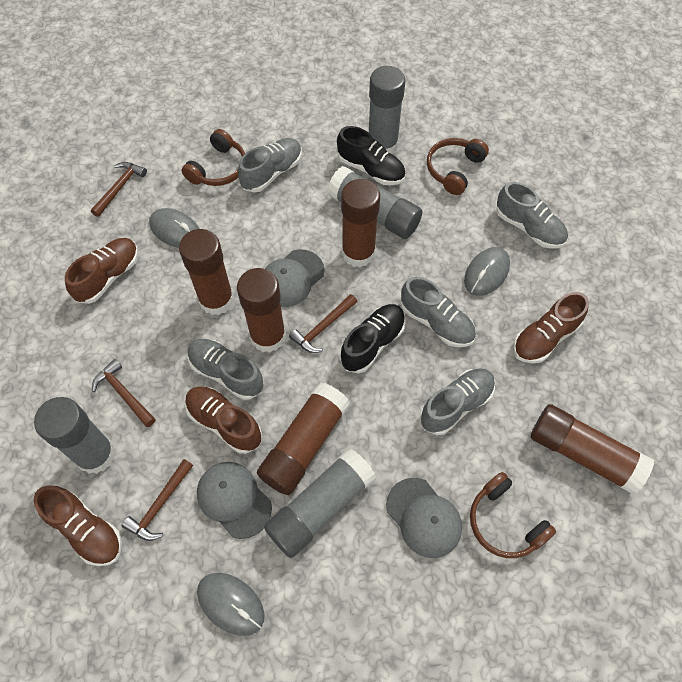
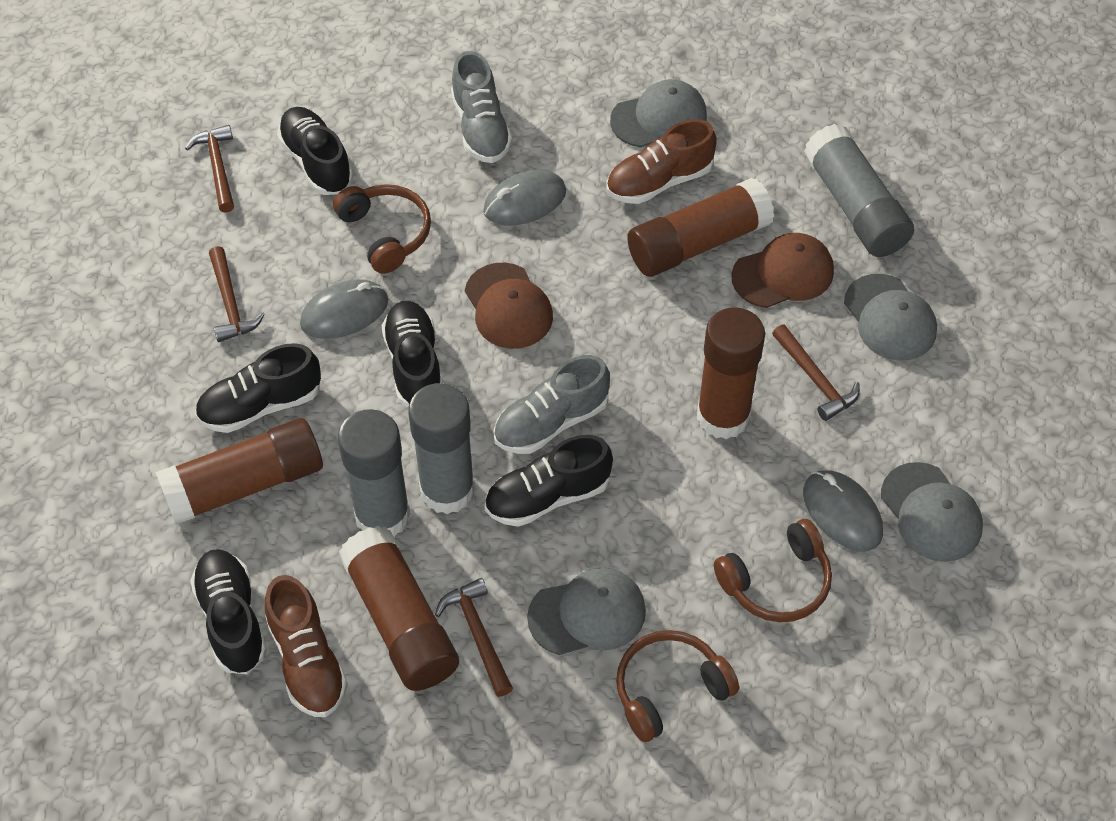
black shoe: 2 -> 5
brown cap: 0 -> 2
brown glue stick: 5 -> 4
brown shoe: 4 -> 2
grey cap: 3 -> 4
grey glue stick: 4 -> 3
grey shoe: 5 -> 2

